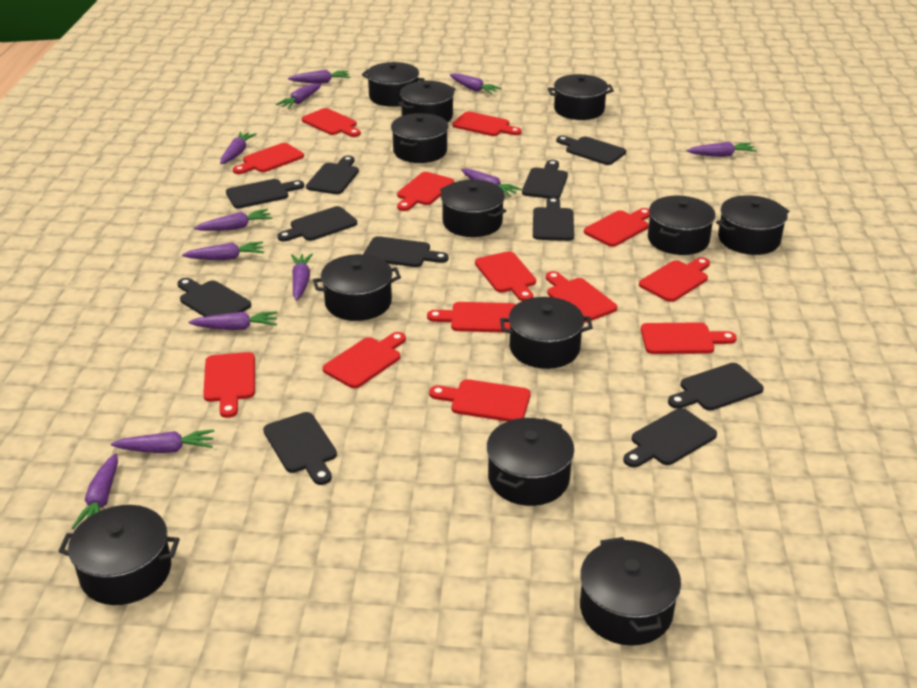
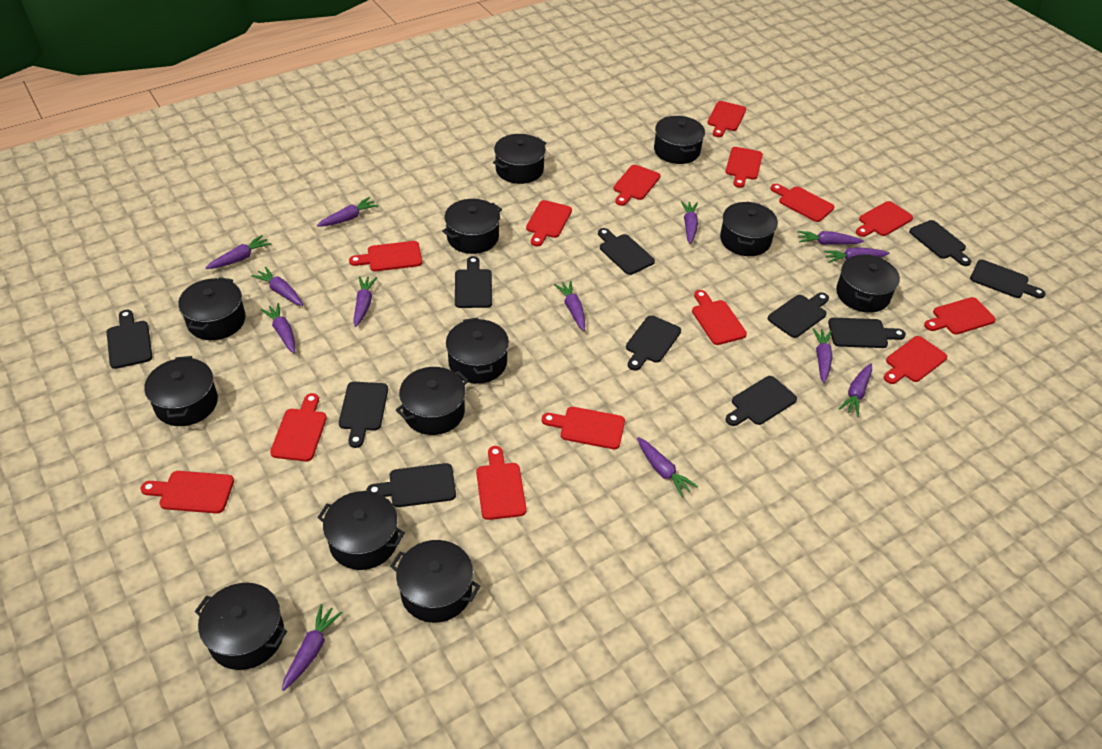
purple carrot: 12 -> 13
red cutting board: 13 -> 14

